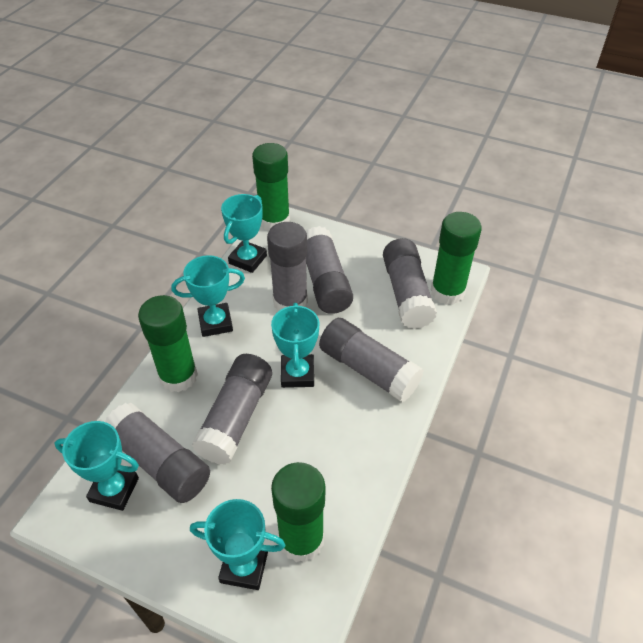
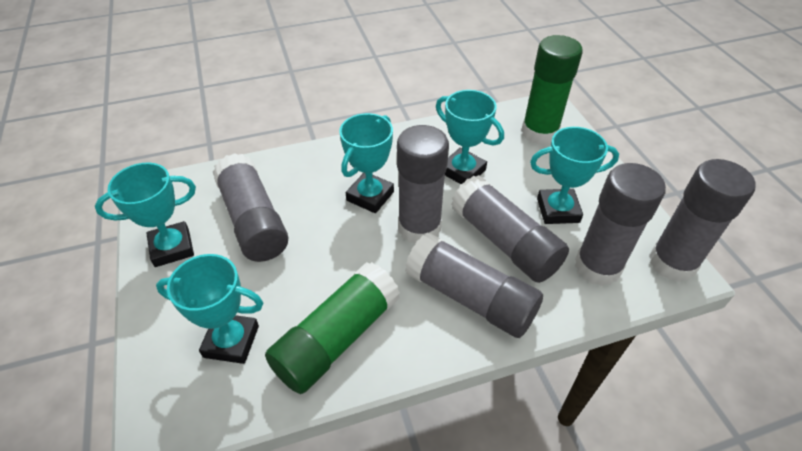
green glue stick: 4 -> 2

